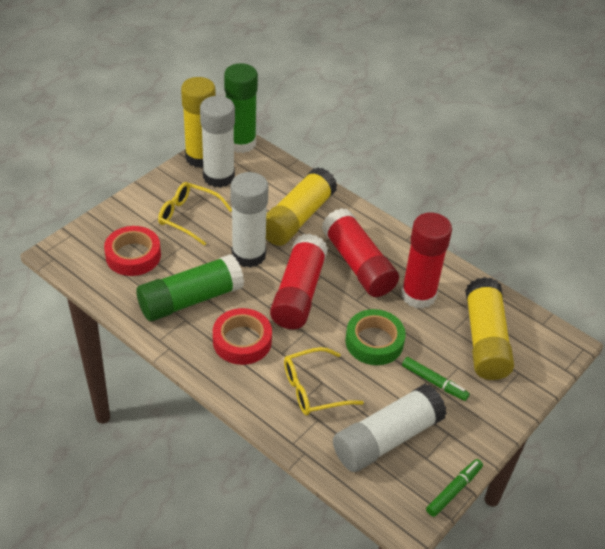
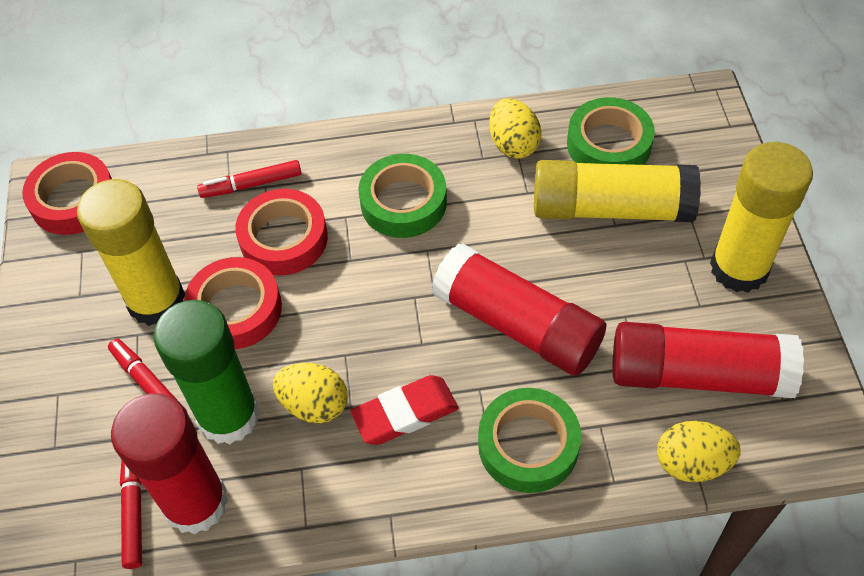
green glue stick: 2 -> 1
green marker: 2 -> 0
green tape: 1 -> 3
red eraser: 0 -> 1
red marker: 0 -> 3
red tape: 2 -> 3
white glue stick: 3 -> 0
yellow egg: 0 -> 3
yellow glasses: 2 -> 0

